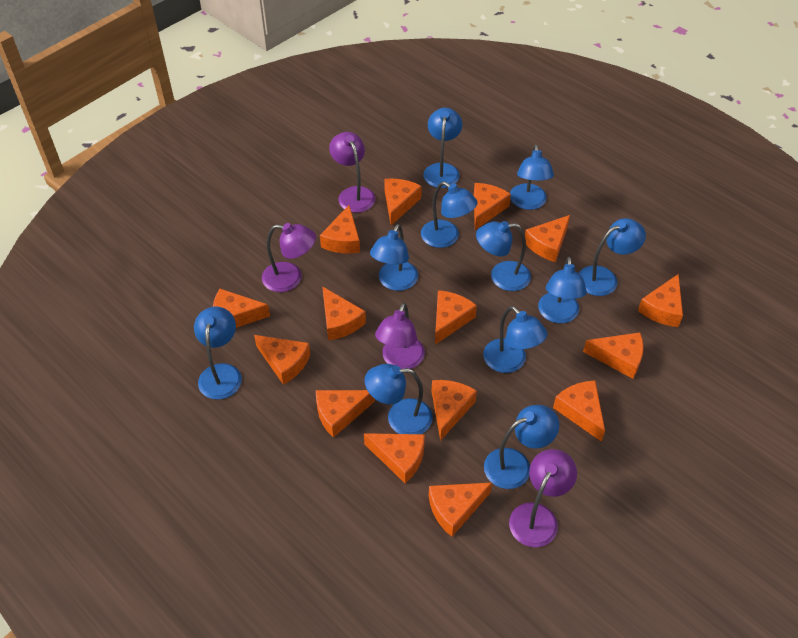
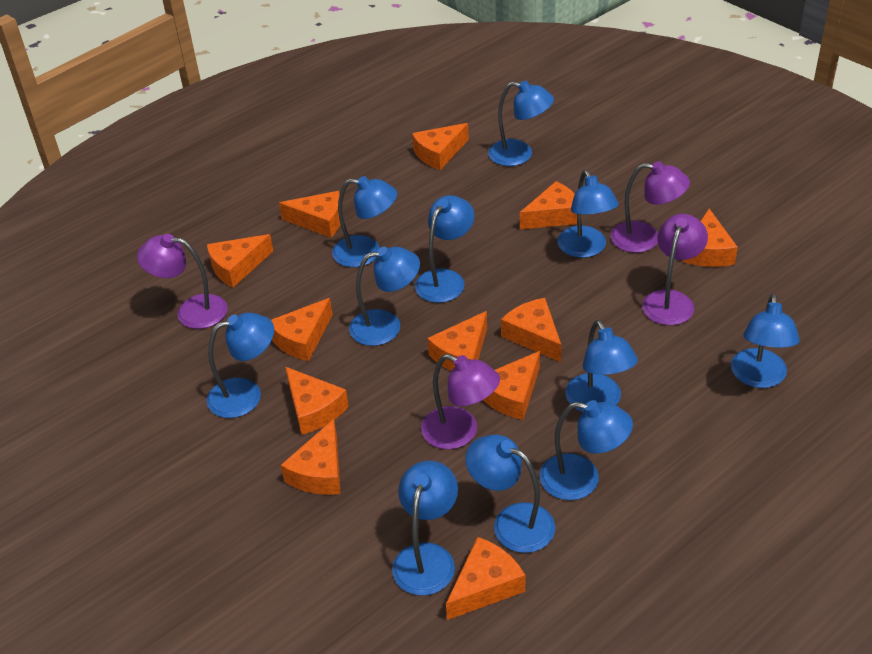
orange cheese: 15 -> 12

